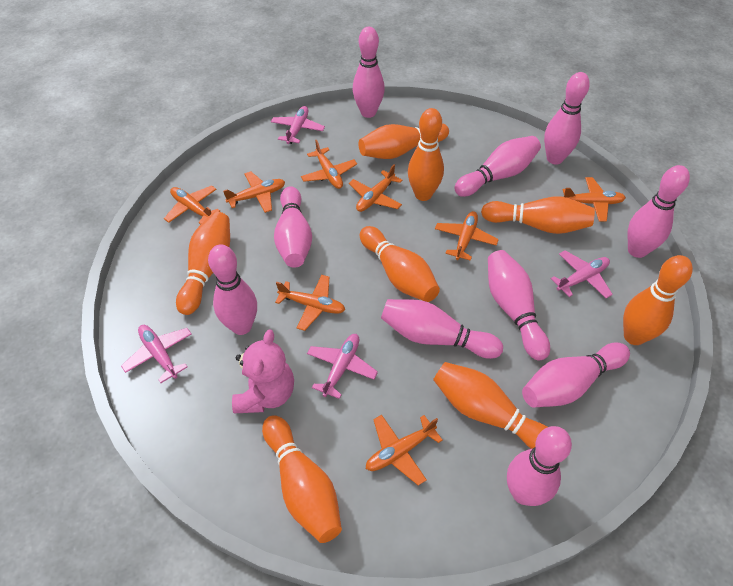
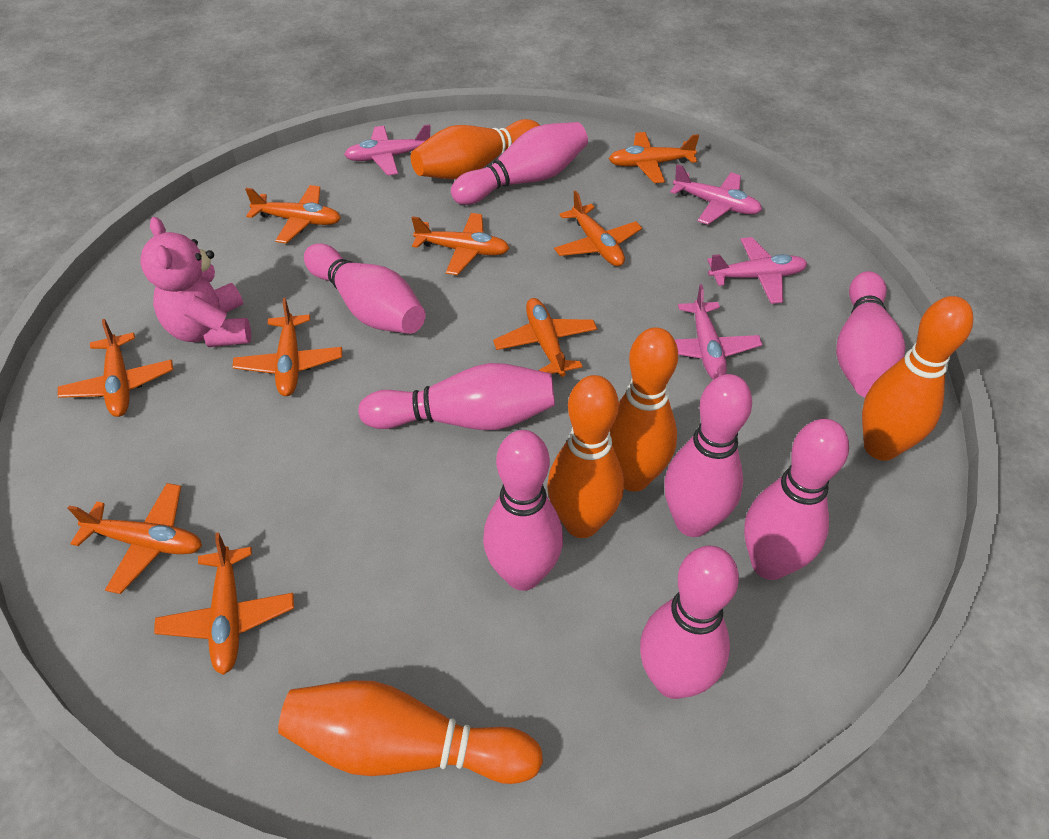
orange bowling pin: 8 -> 5
orange plane: 8 -> 9
pink bowling pin: 10 -> 8

